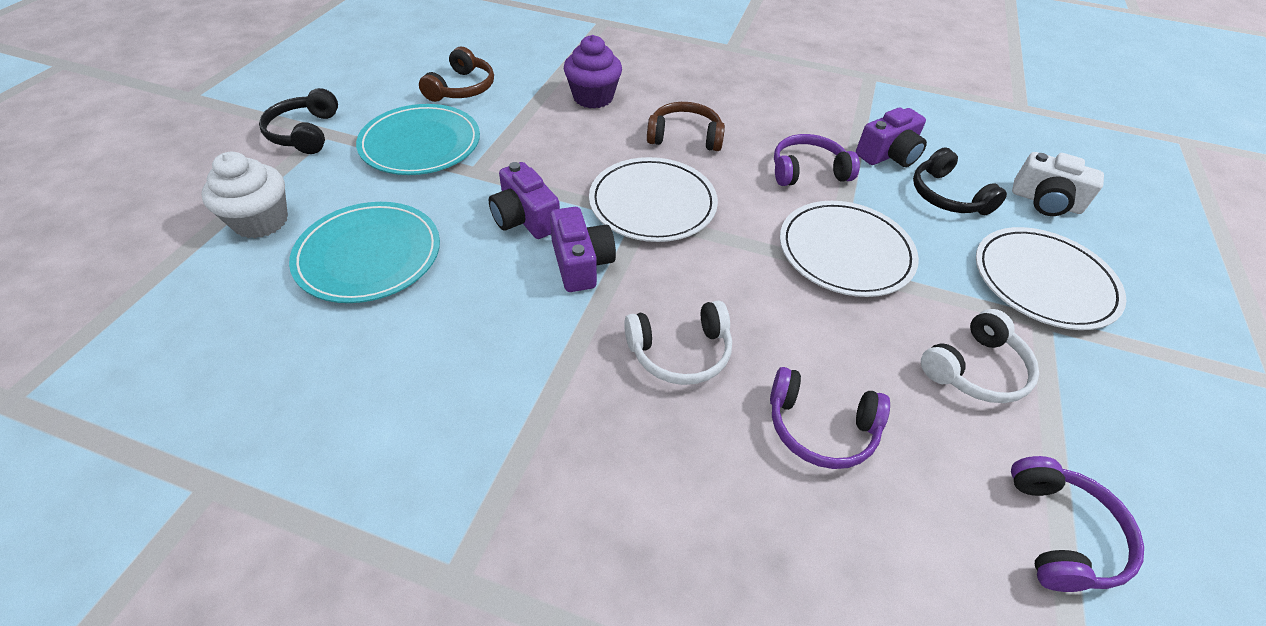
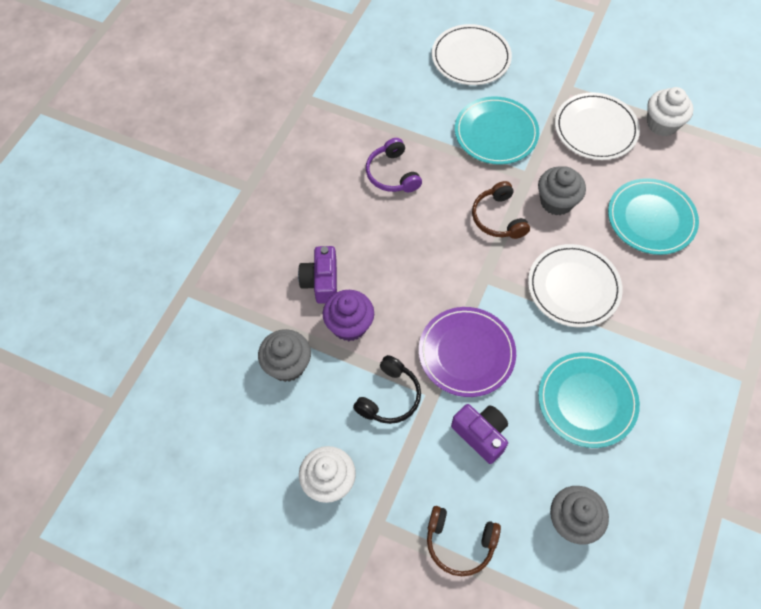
black headphones: 2 -> 1
grey cupcake: 0 -> 3
purple camera: 3 -> 2
purple headphones: 3 -> 1
purple plate: 0 -> 1
turquoise plate: 2 -> 3
white camera: 1 -> 0
white cupcake: 1 -> 2
white headphones: 2 -> 0

